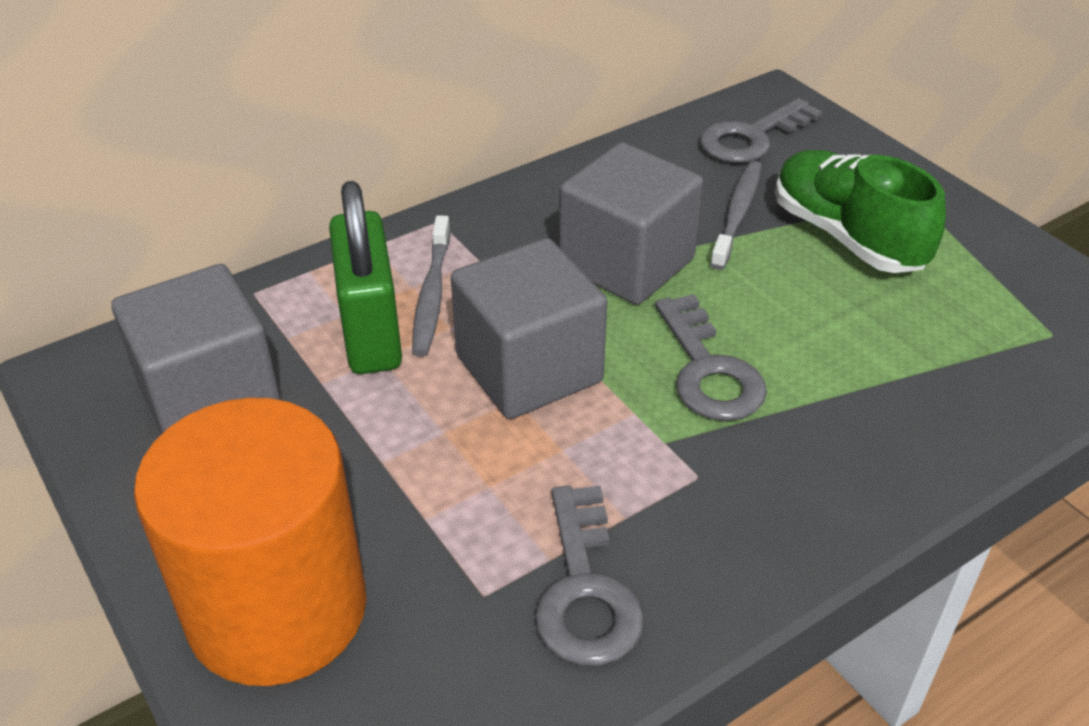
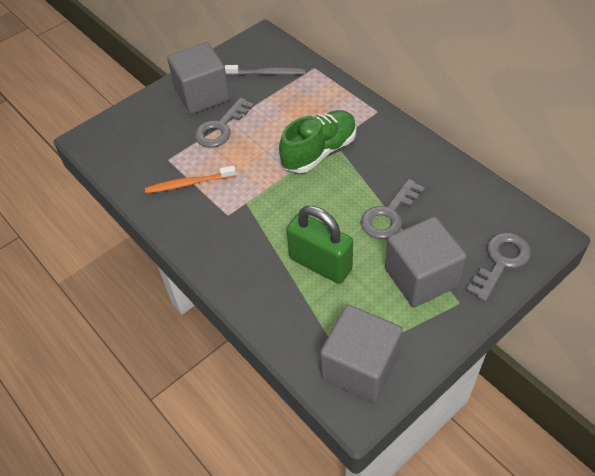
grey toothbrush: 2 -> 1
orange cylinder: 1 -> 0
orange toothbrush: 0 -> 1

